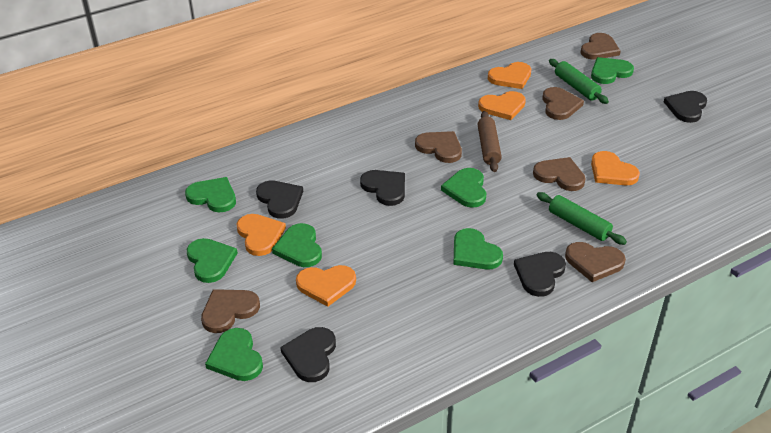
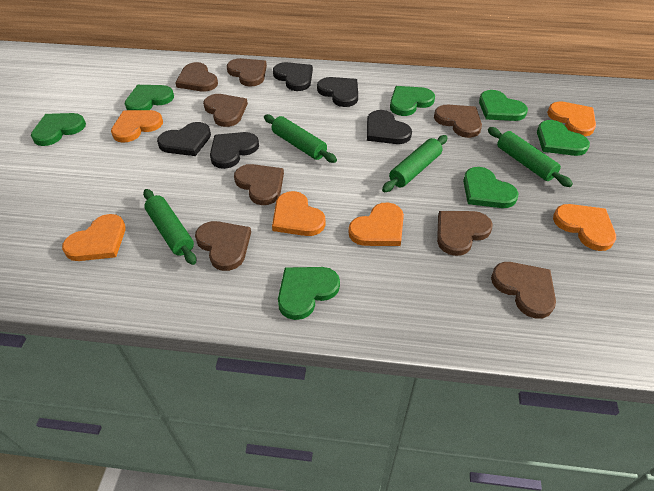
brown heart: 6 -> 8
brown rolling pin: 1 -> 0
green rolling pin: 2 -> 4
orange heart: 5 -> 6

